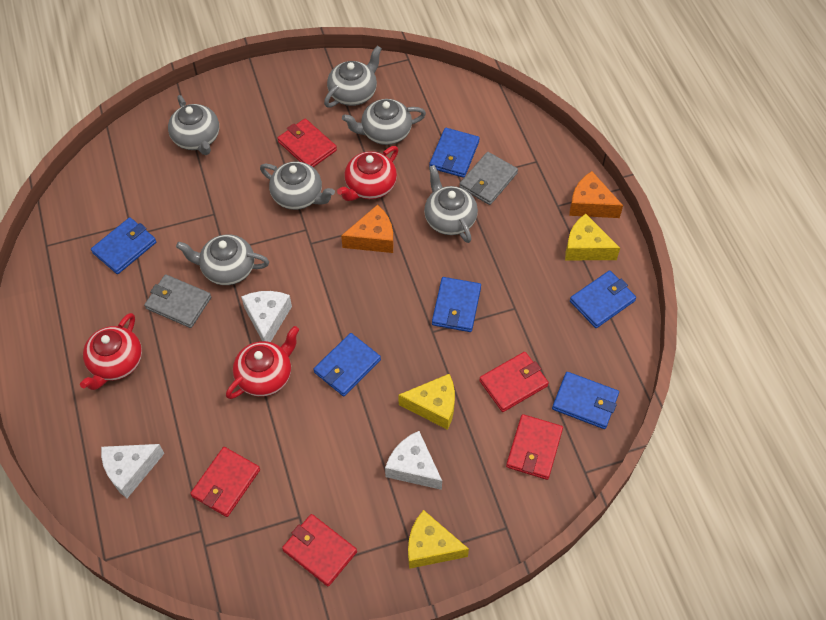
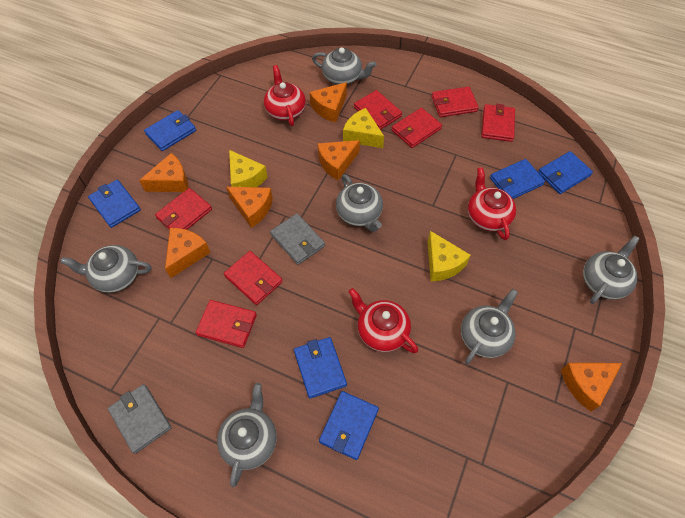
orange cheese: 2 -> 6
red wallet: 5 -> 7
white cheese: 3 -> 0

